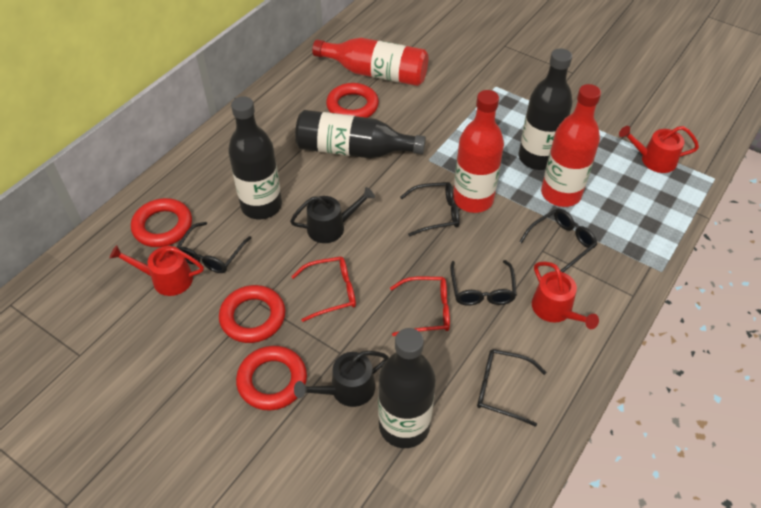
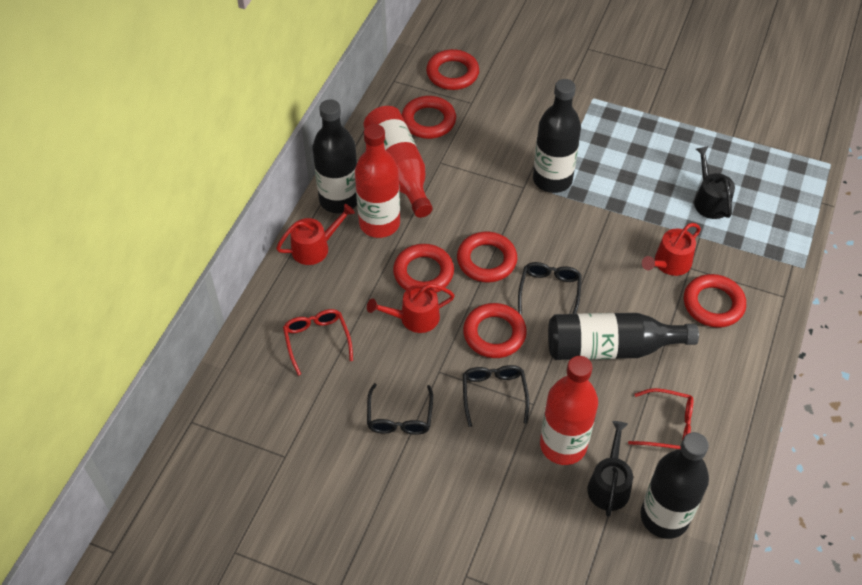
black glasses: 5 -> 3
red ring: 4 -> 6

